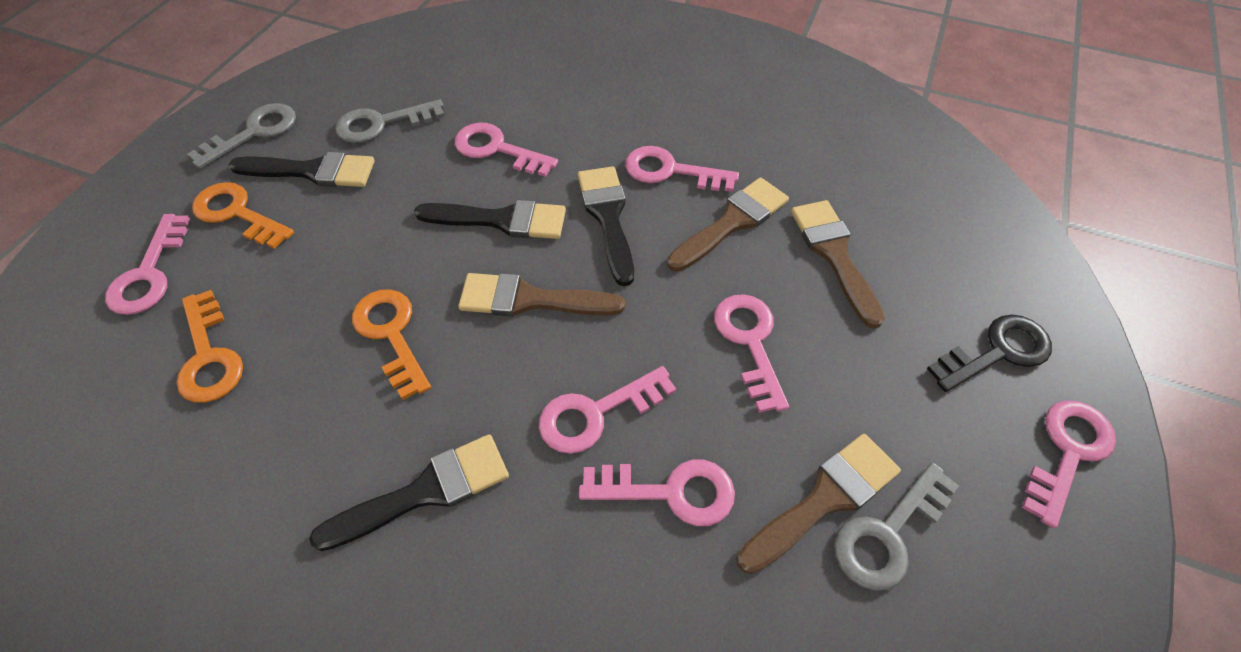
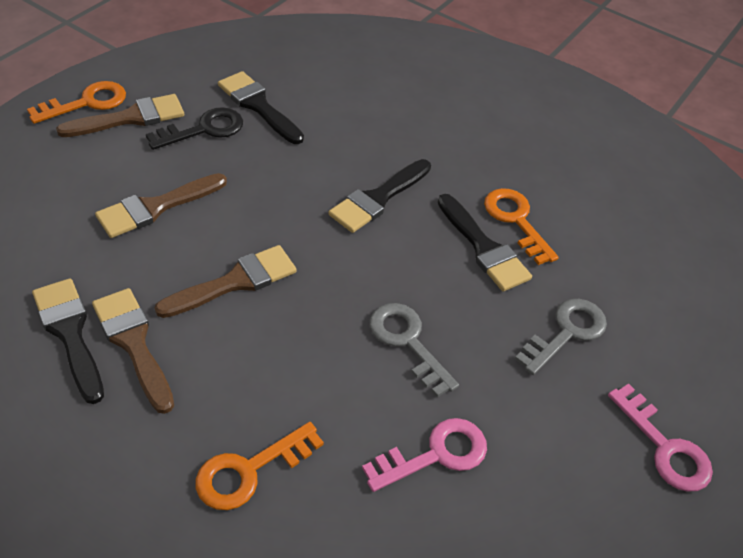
grey key: 3 -> 2
pink key: 7 -> 2

